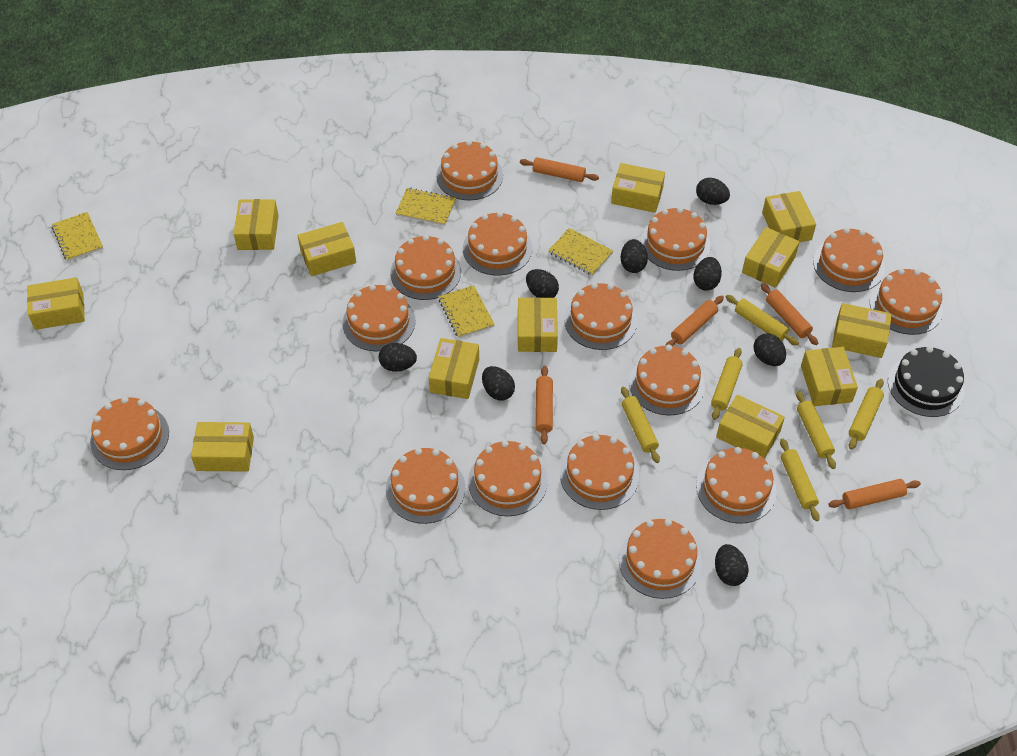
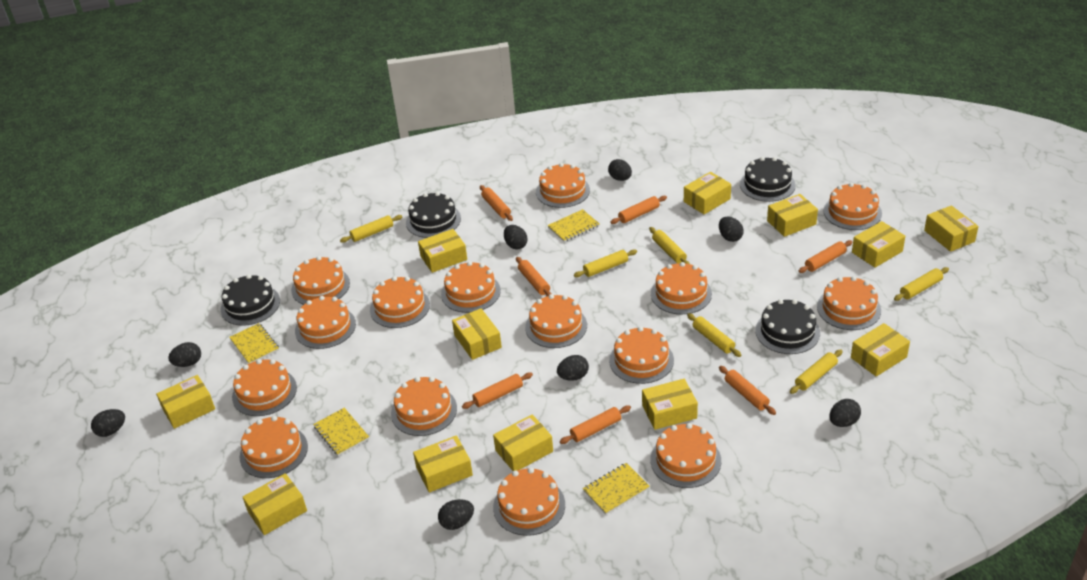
black cake: 1 -> 4
orange rolling pin: 5 -> 7

